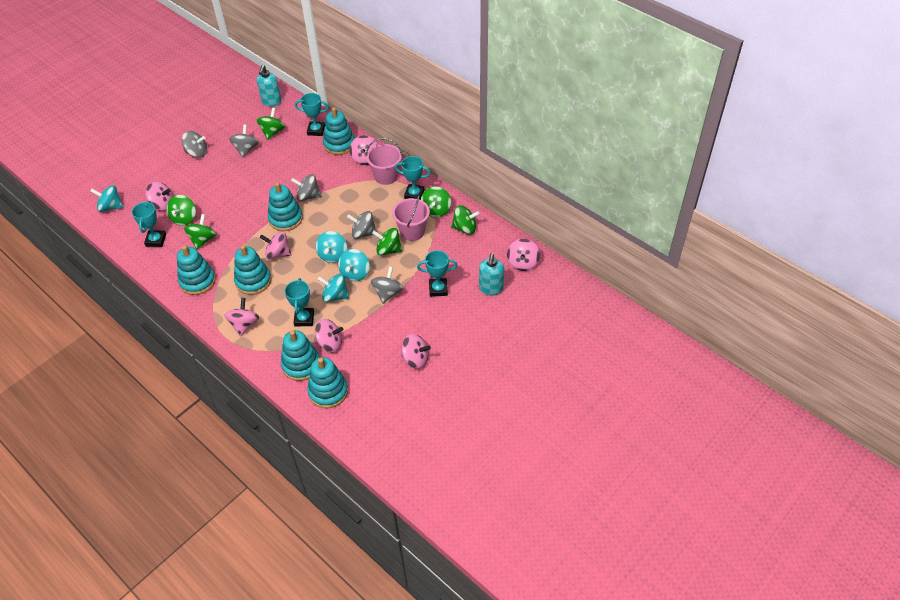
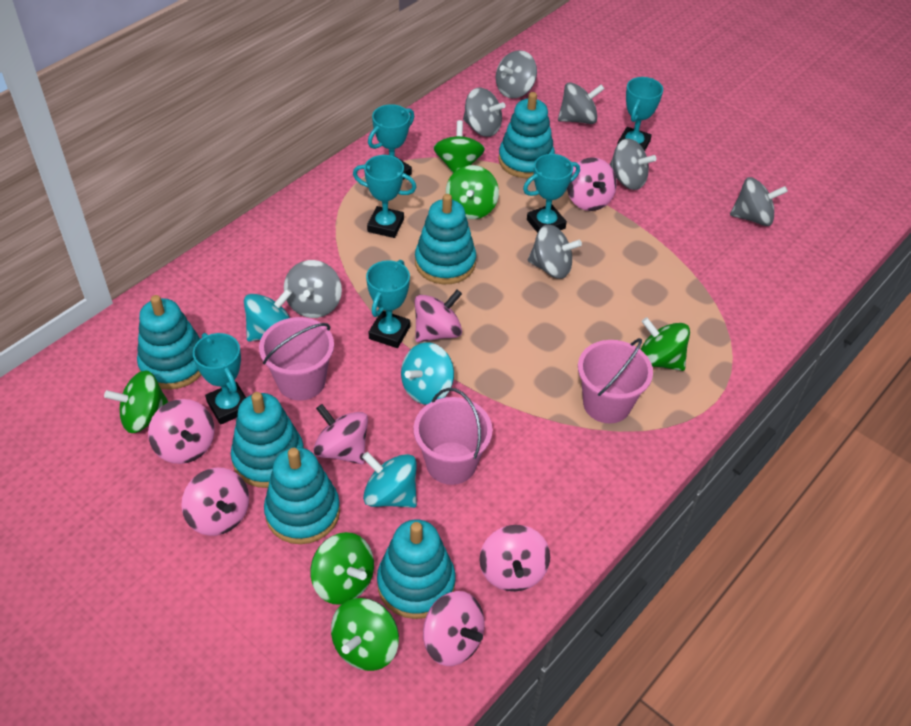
grey spinning top: 5 -> 7
pink bucket: 2 -> 3
turquoise soap dispenser: 2 -> 0
turquoise spinning top: 4 -> 3
turquoise trophy: 5 -> 6

